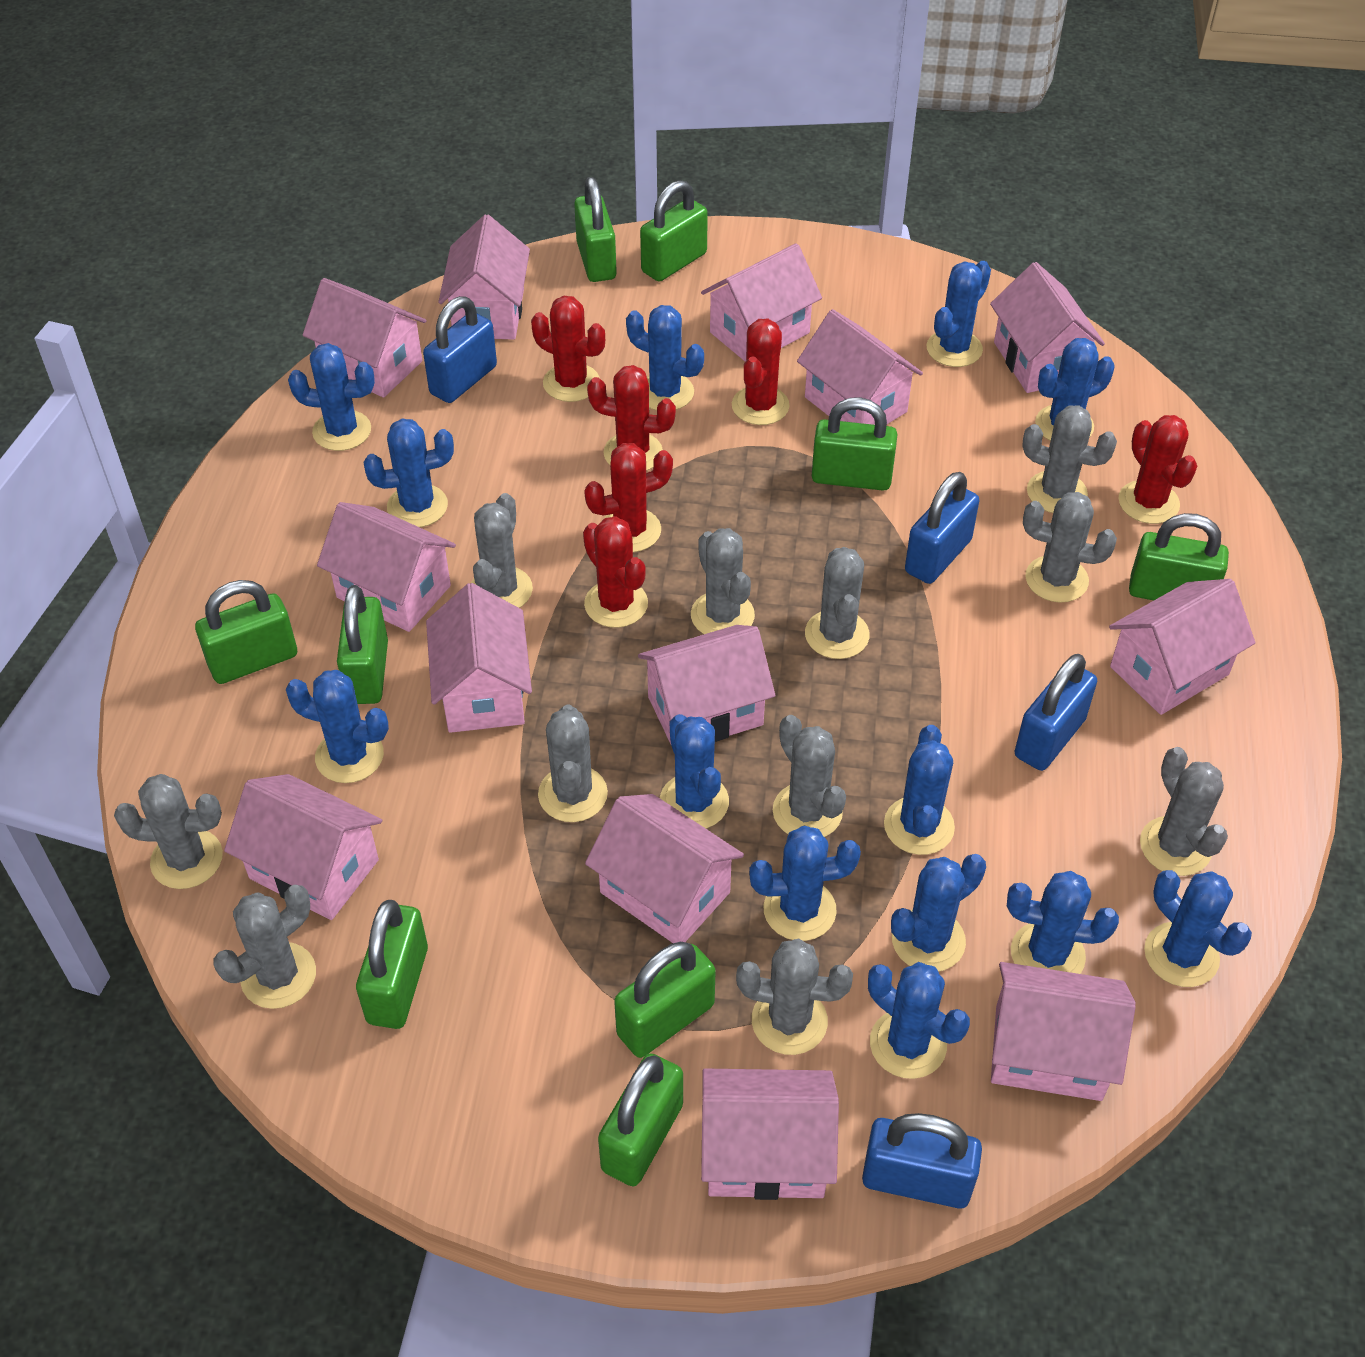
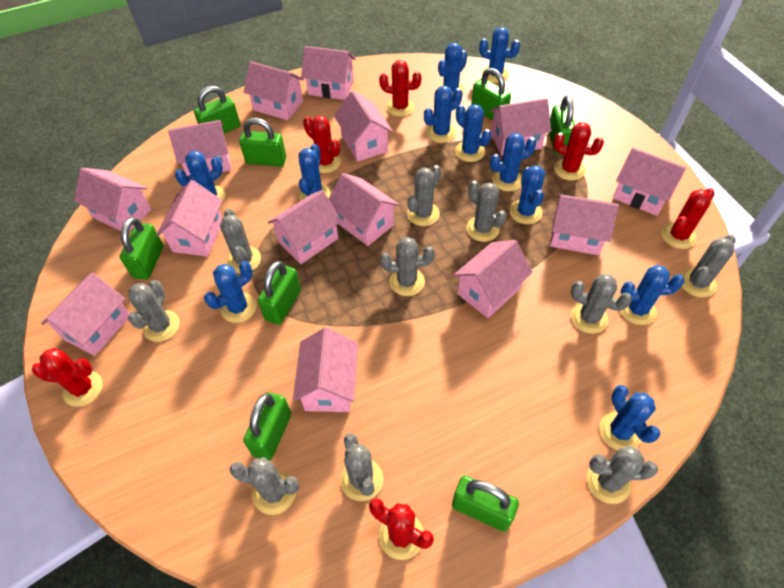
blue cactus: 13 -> 11
blue padlock: 4 -> 0
green padlock: 9 -> 8
grey cactus: 11 -> 10
pink house: 13 -> 14

